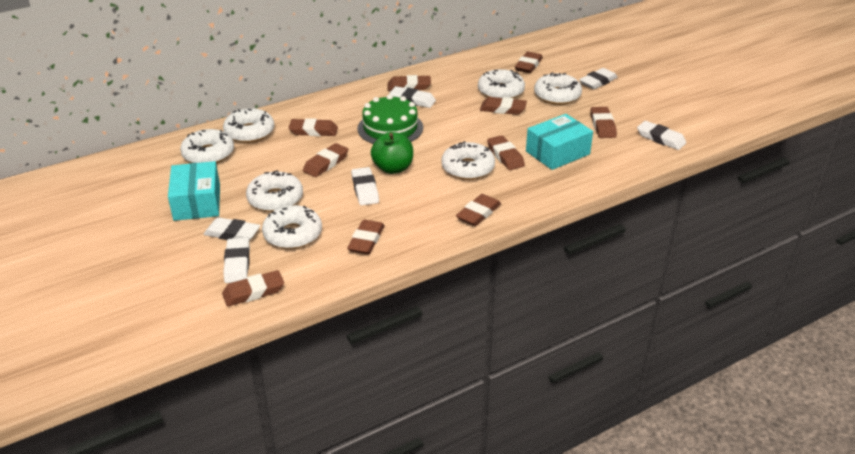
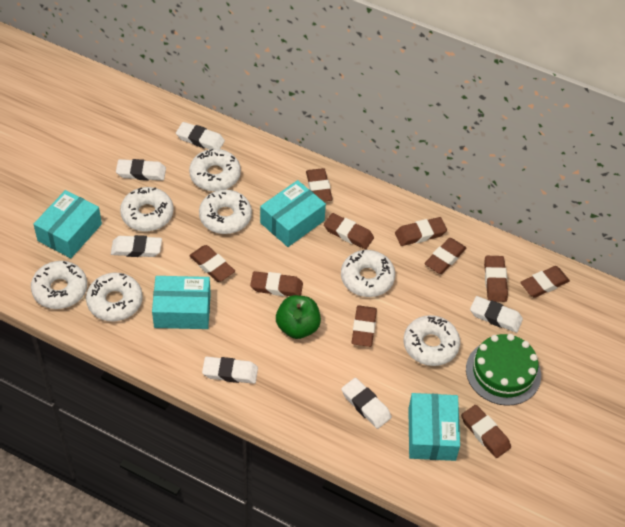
turquoise box: 2 -> 4

